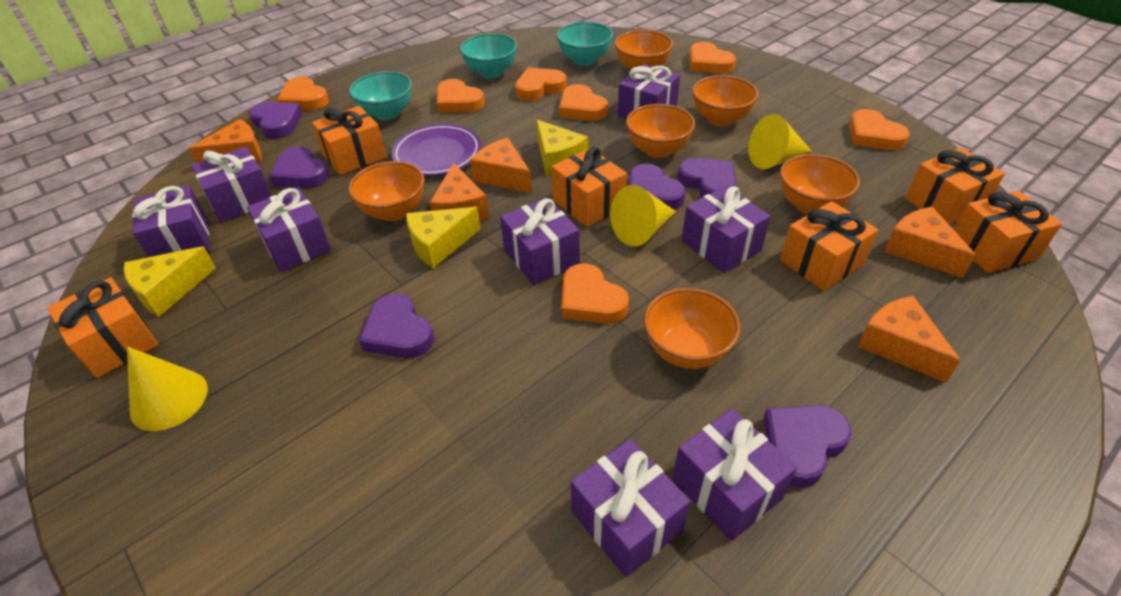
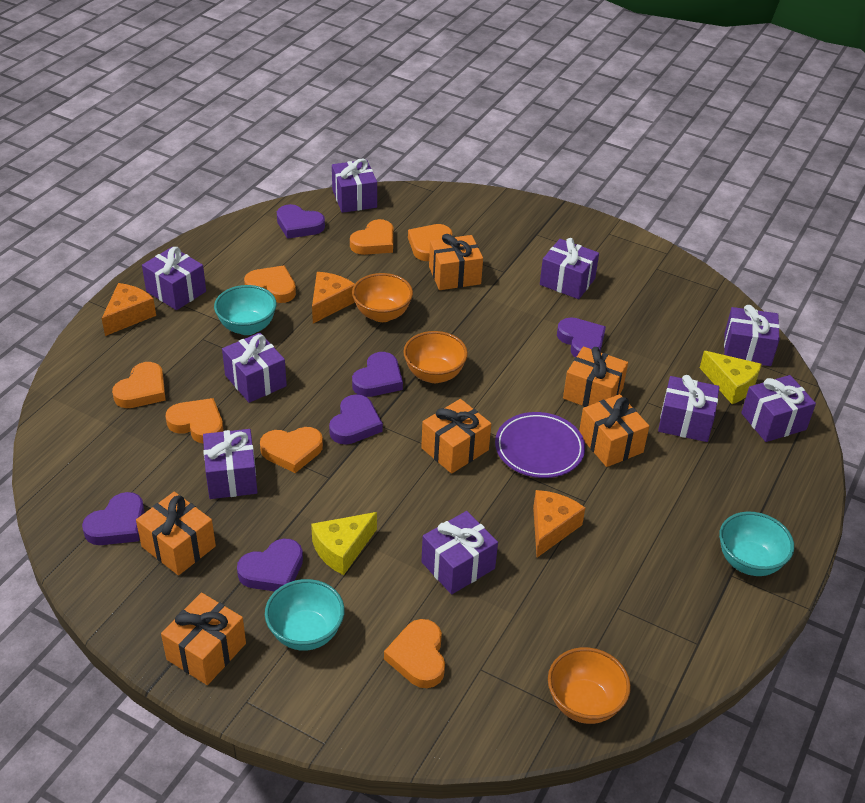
orange bowl: 6 -> 3
orange cheese: 5 -> 3
purple gift: 8 -> 9
yellow cheese: 3 -> 2
yellow cone: 3 -> 0

